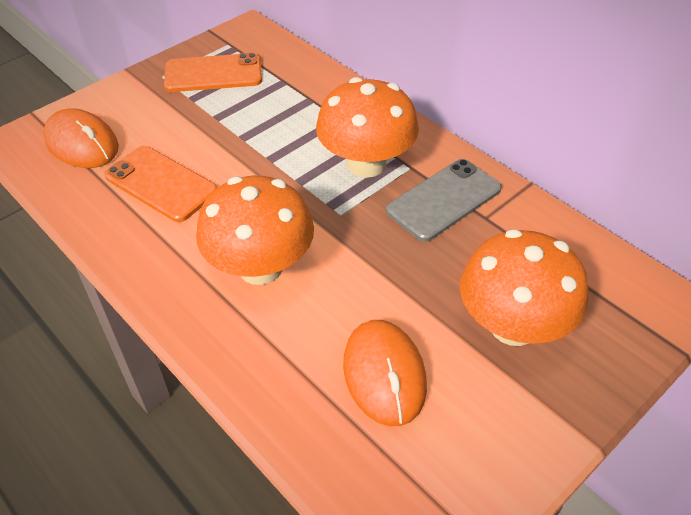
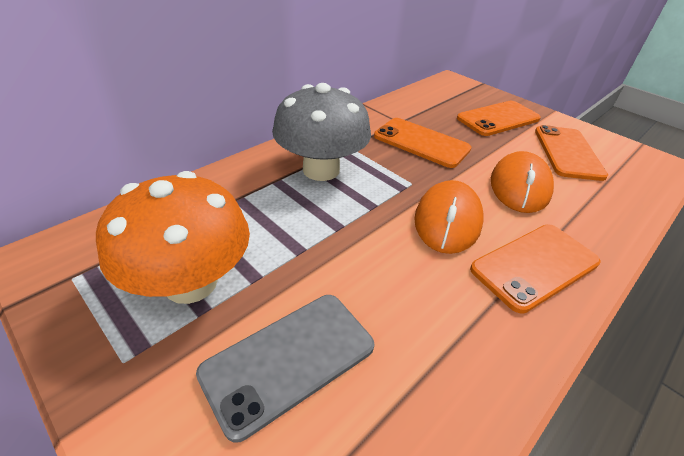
grey mushroom: 0 -> 1
orange mushroom: 3 -> 1
orange phone: 2 -> 4

